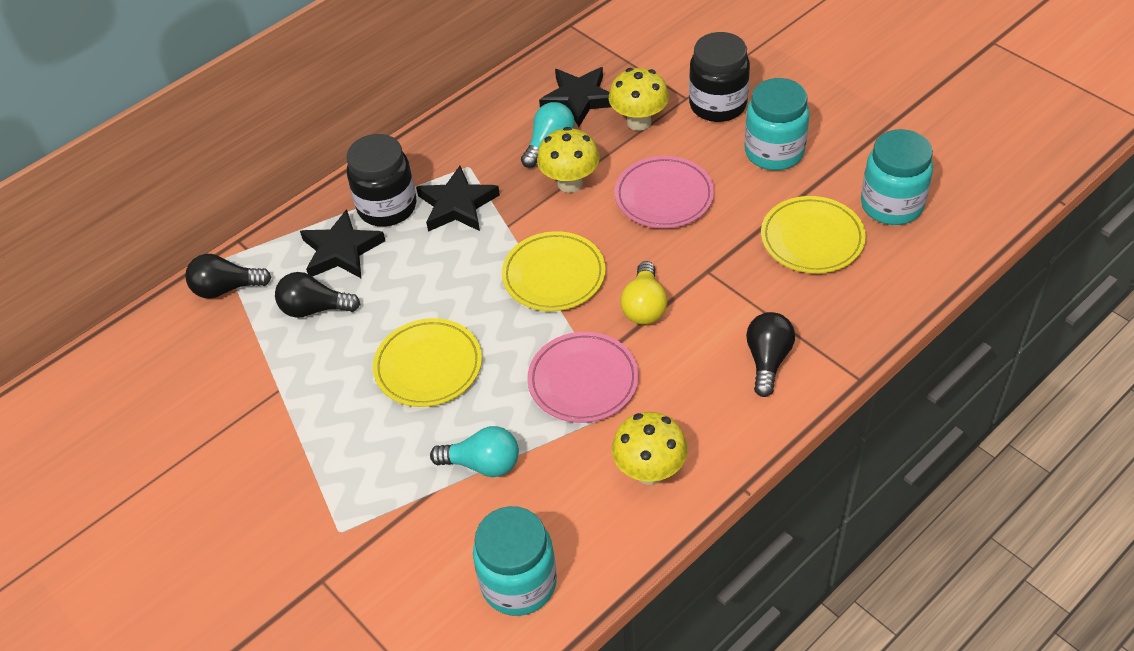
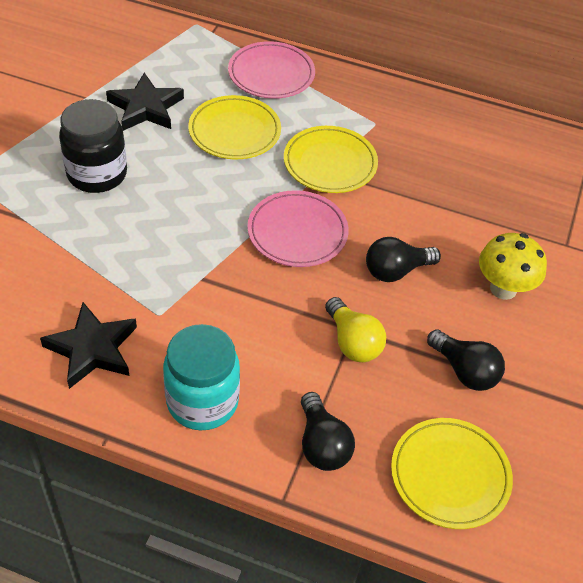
black jar: 2 -> 1
black star: 3 -> 2
turquoise jar: 3 -> 1
turquoise light bulb: 2 -> 0
yellow mushroom: 3 -> 1

